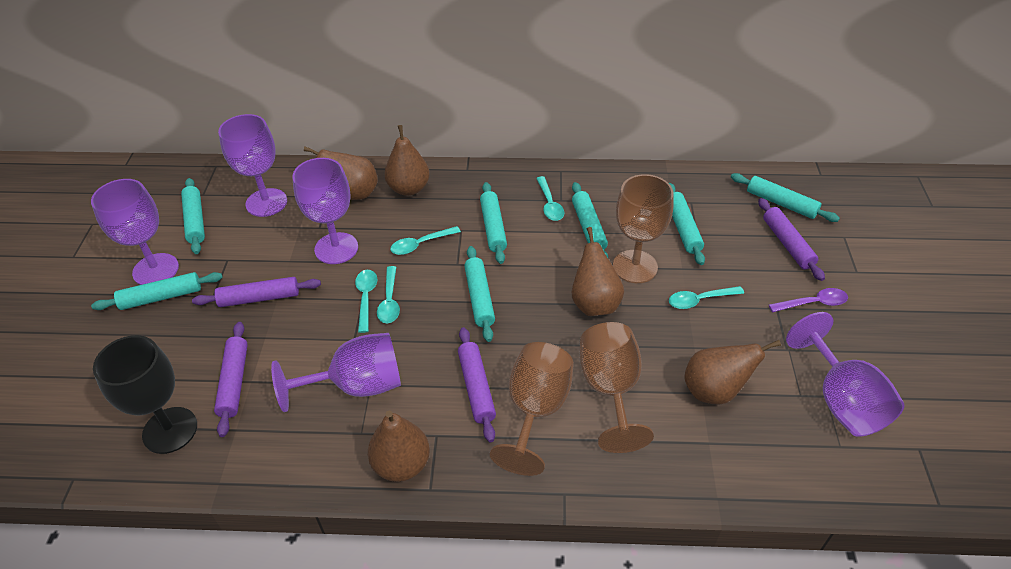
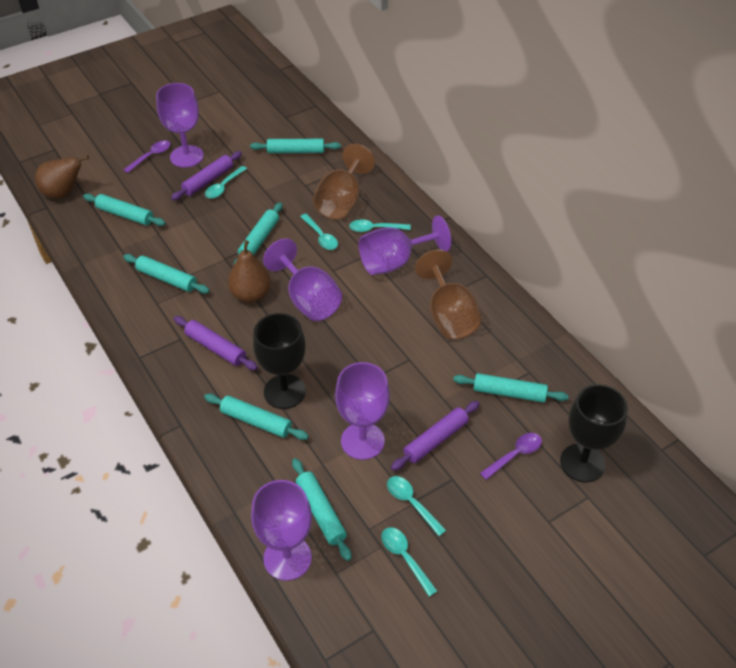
black goblet: 1 -> 2
brown goblet: 3 -> 2
brown pear: 5 -> 2
purple rolling pin: 4 -> 3
purple spoon: 1 -> 2

